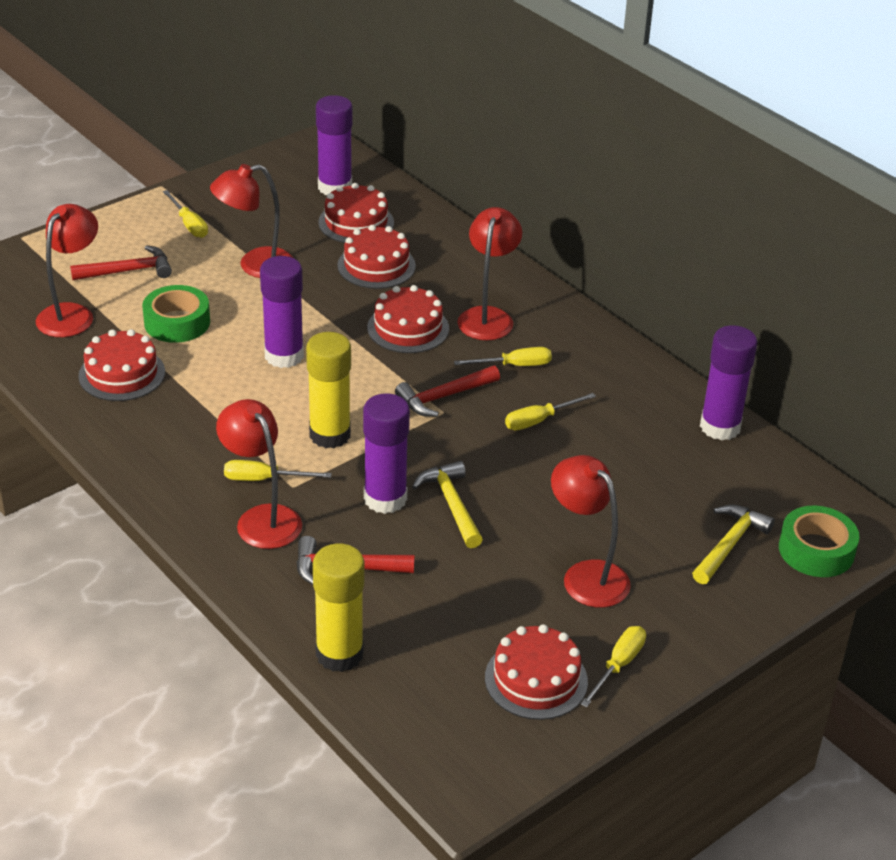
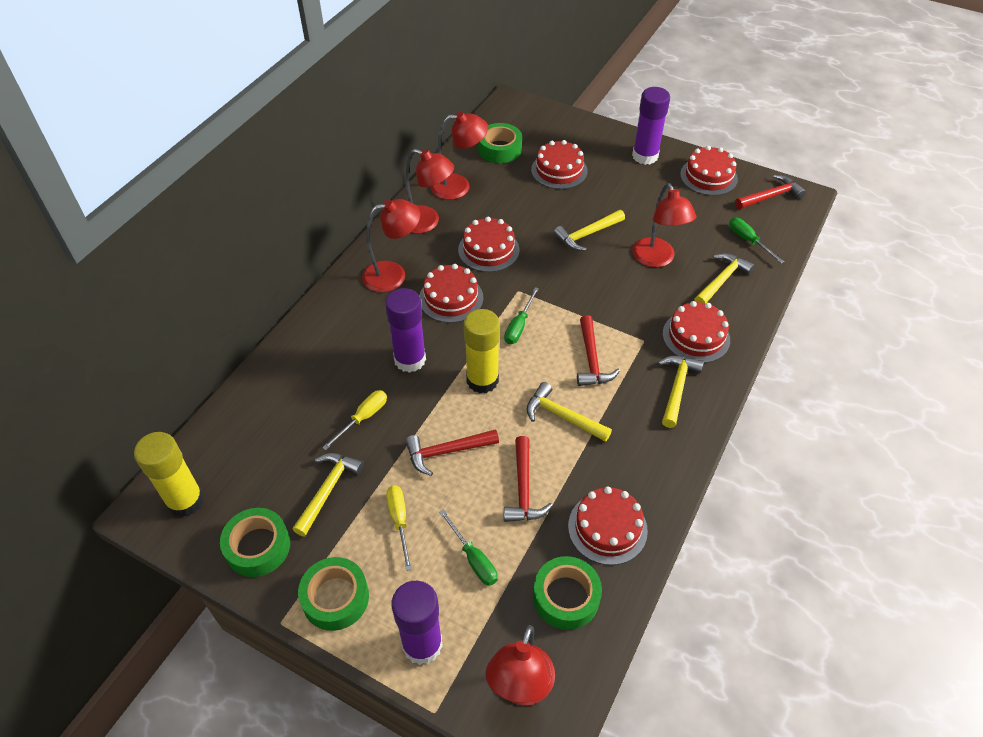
green screwdriver: 0 -> 3
green tape: 2 -> 4
purple glue stick: 4 -> 3
red cake: 5 -> 6
red hammer: 3 -> 4
yellow hammer: 2 -> 5
yellow screwdriver: 5 -> 2

